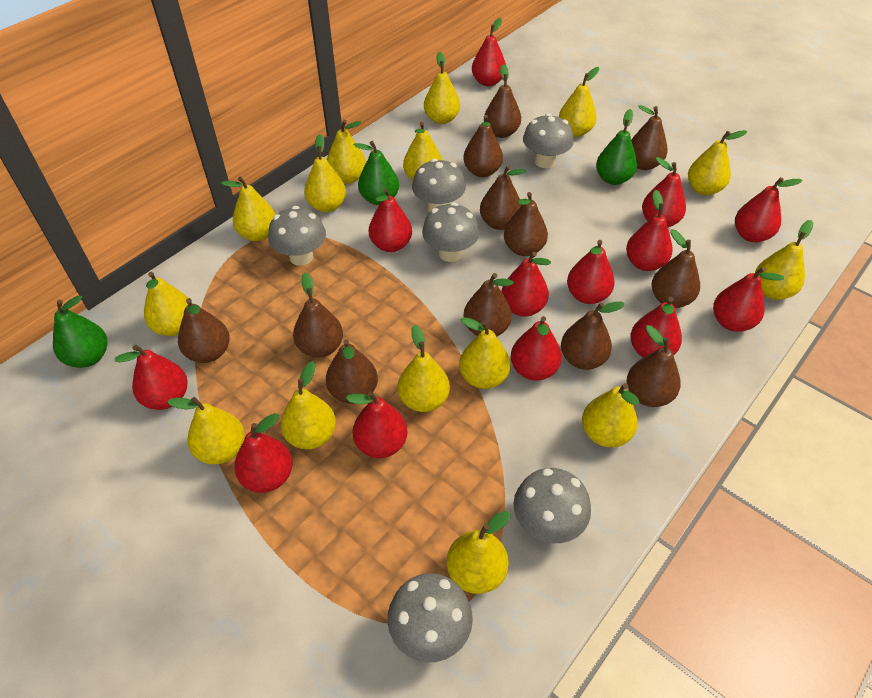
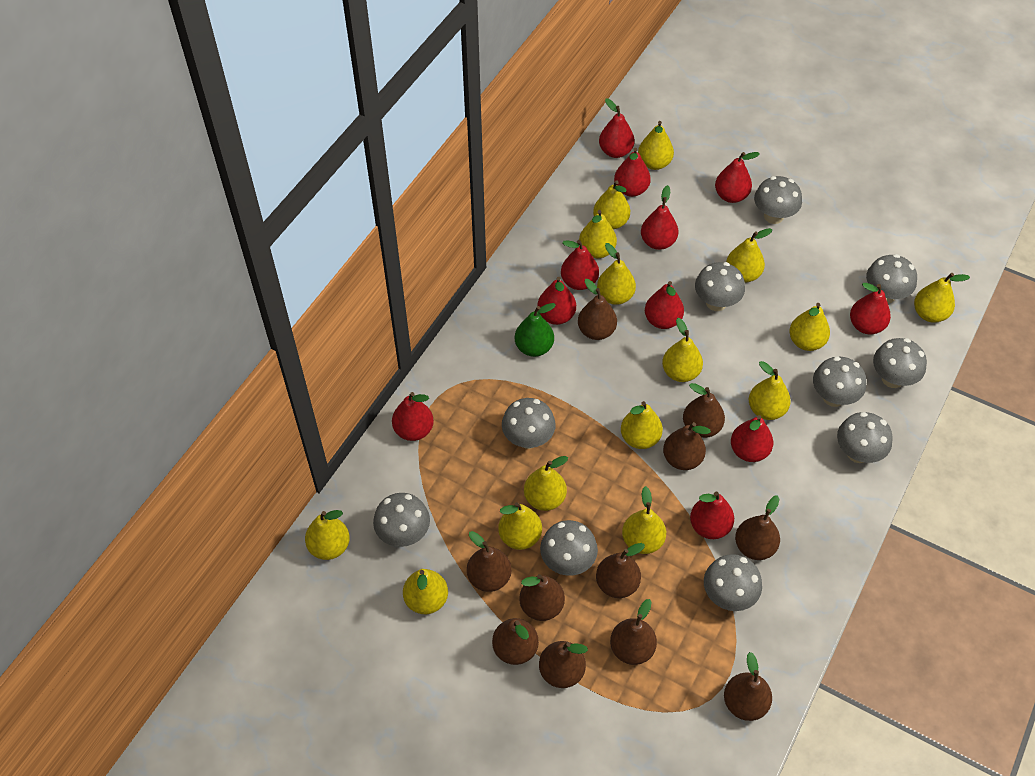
brown pear: 12 -> 11
green pear: 3 -> 1
grey mushroom: 6 -> 10
red pear: 13 -> 11

